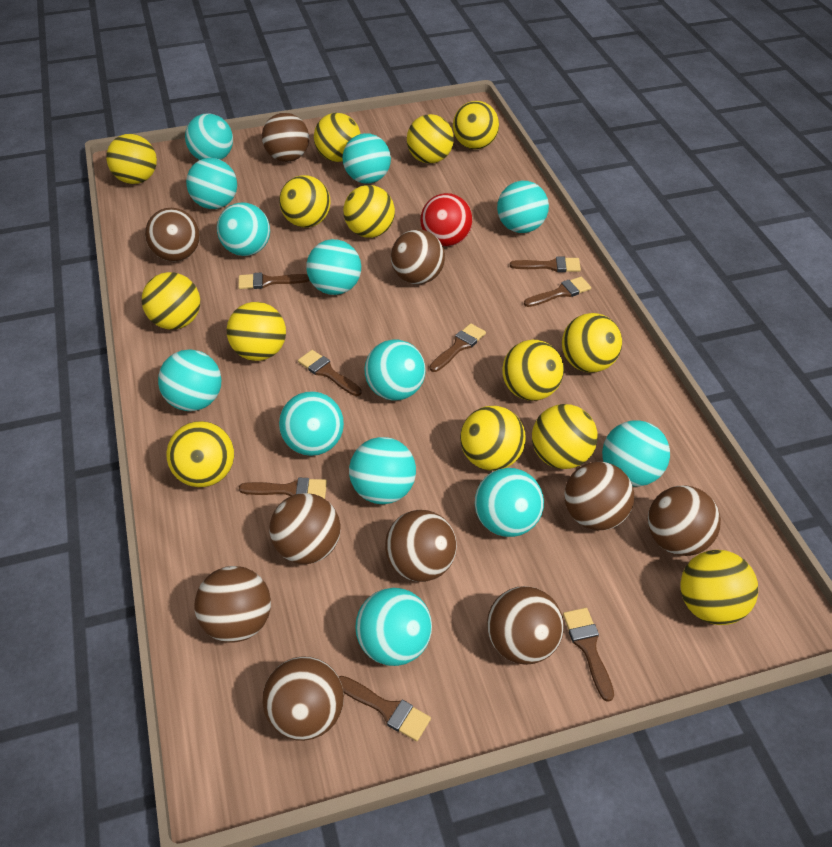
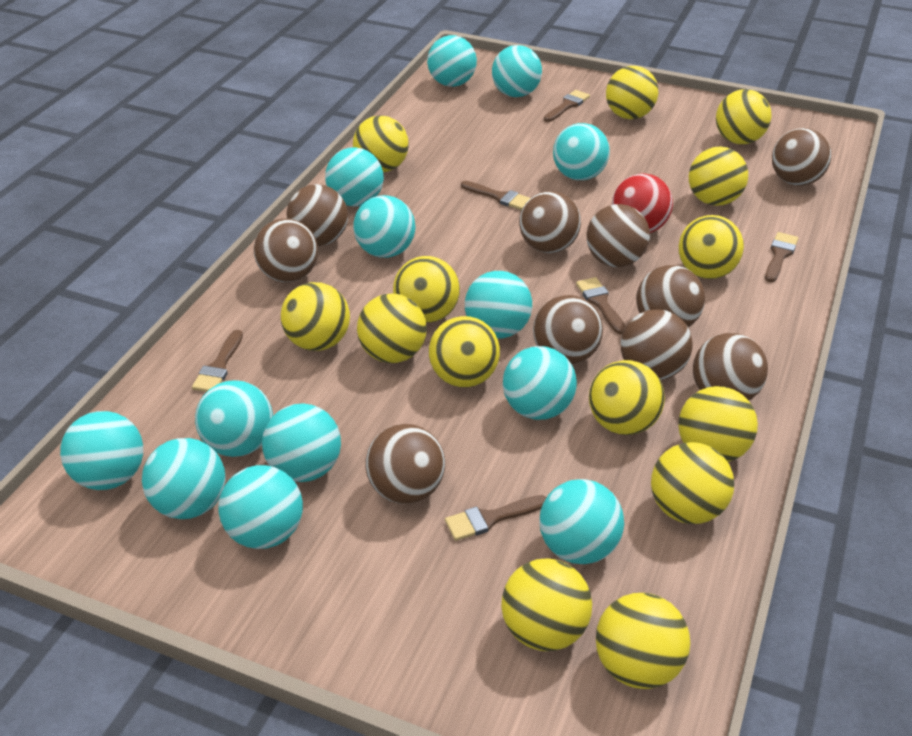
brown brush: 8 -> 6

